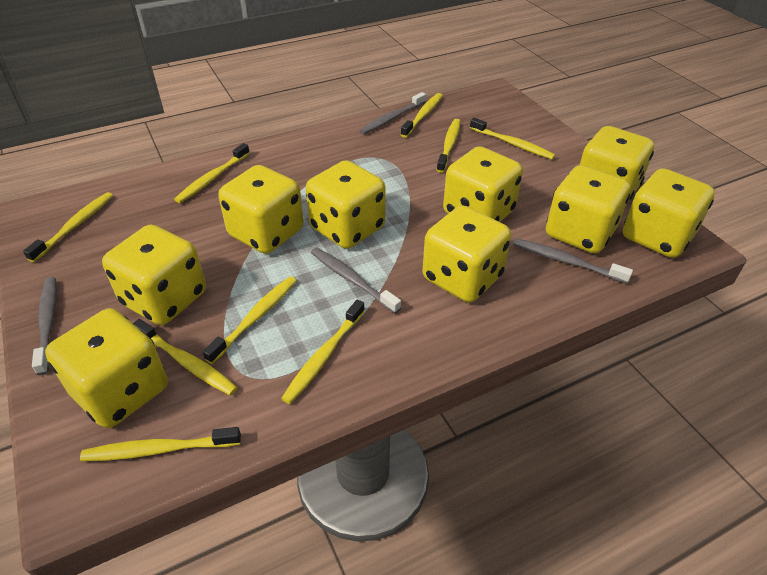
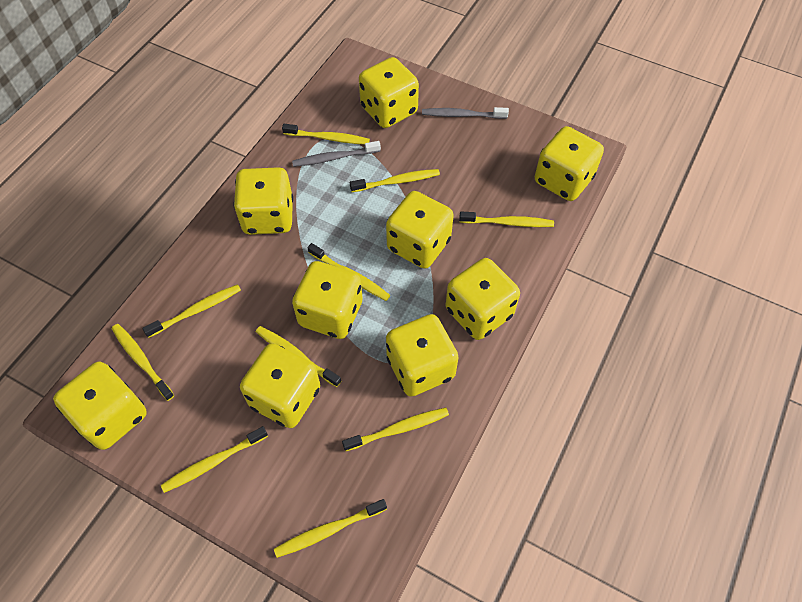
grey toothbrush: 4 -> 2
yellow toothbrush: 9 -> 10

